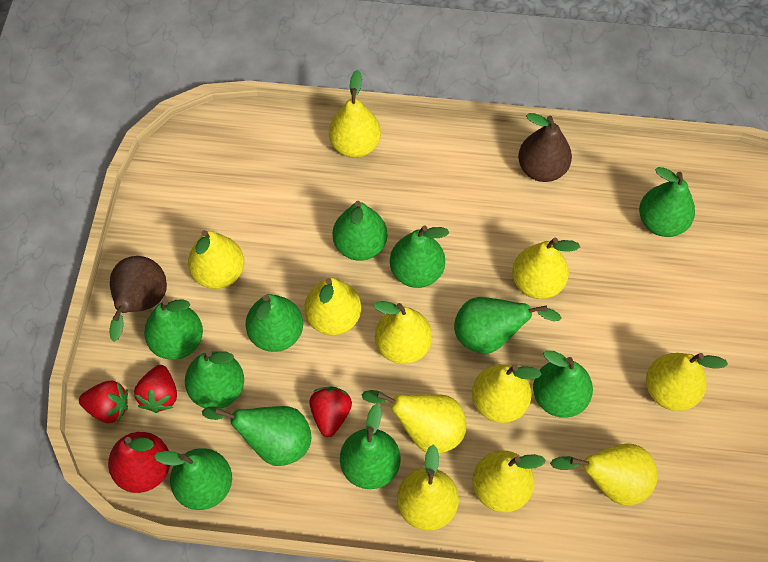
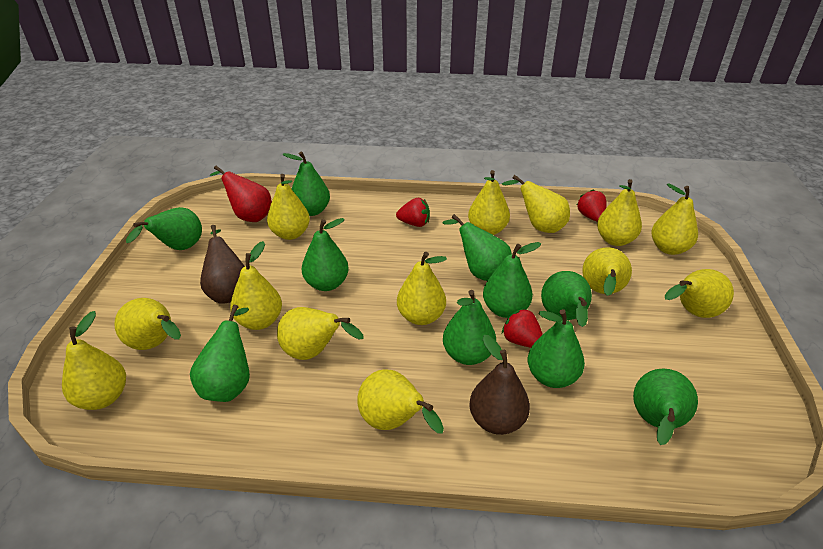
green pear: 11 -> 10
yellow pear: 11 -> 13

